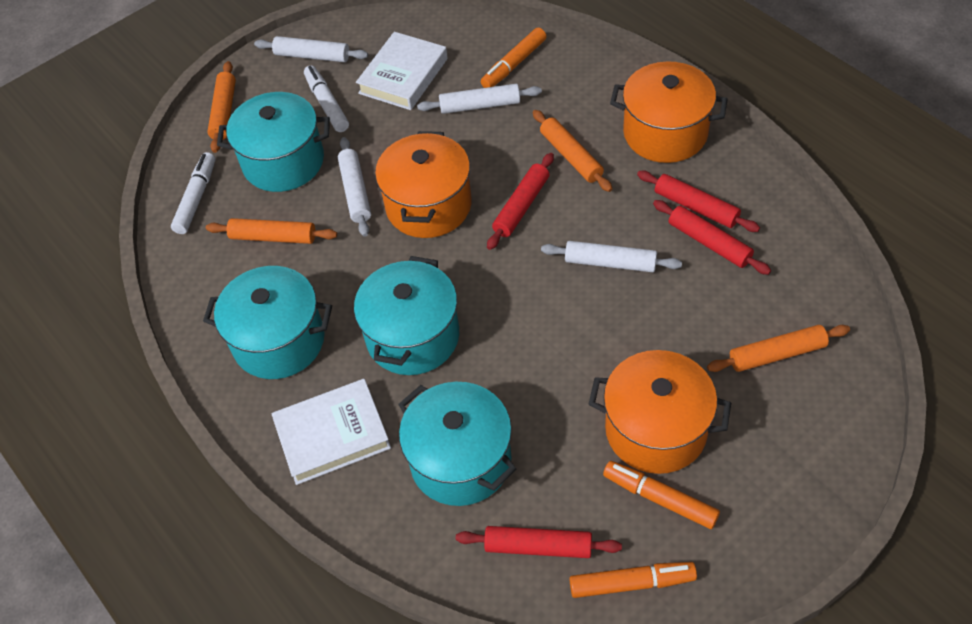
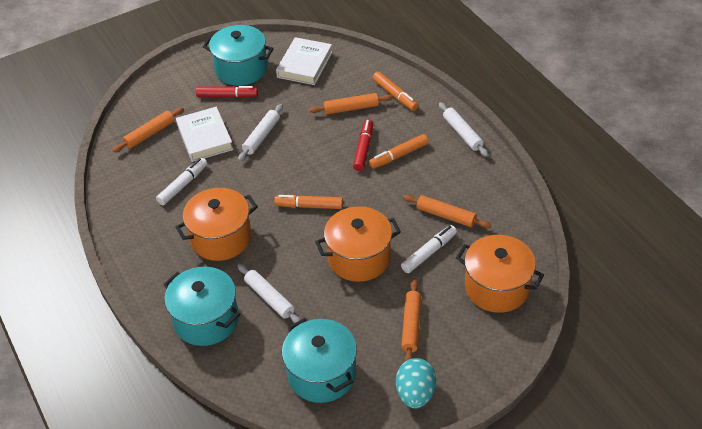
red marker: 0 -> 2
red rolling pin: 4 -> 0
turquoise egg: 0 -> 1
turquoise pot: 4 -> 3
white rolling pin: 4 -> 3

